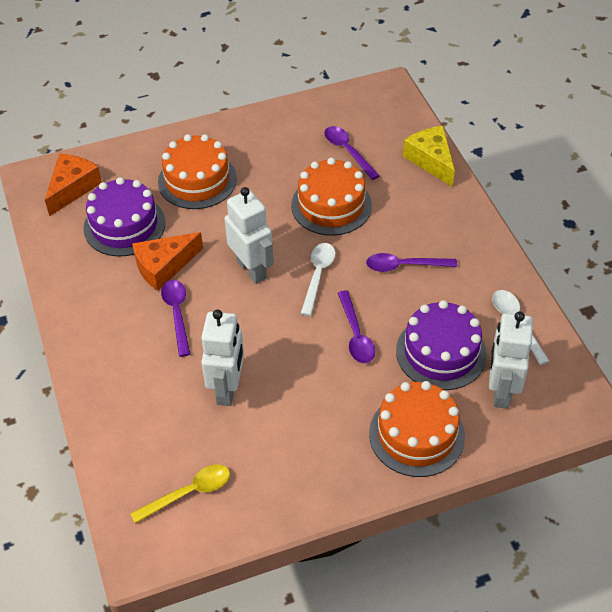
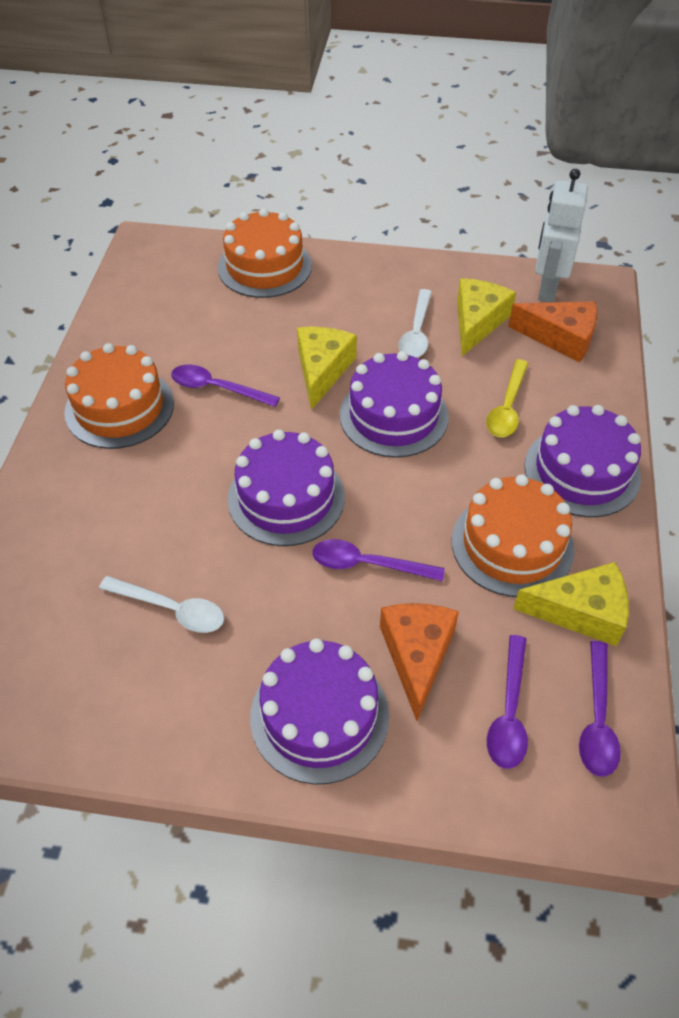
purple cake: 2 -> 4
white robot: 3 -> 1
yellow cheese: 1 -> 3

